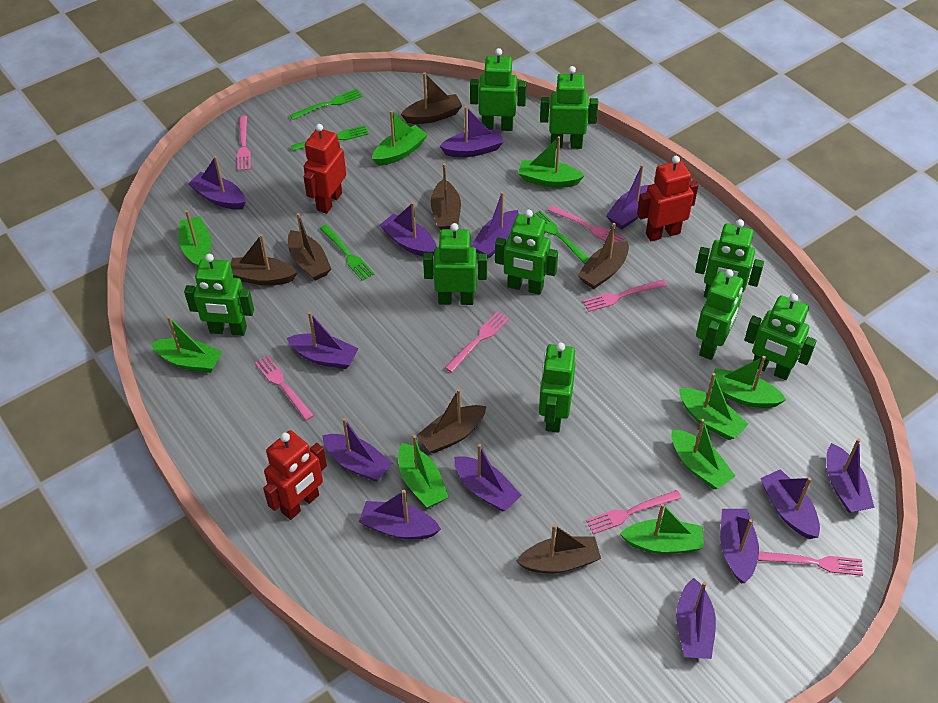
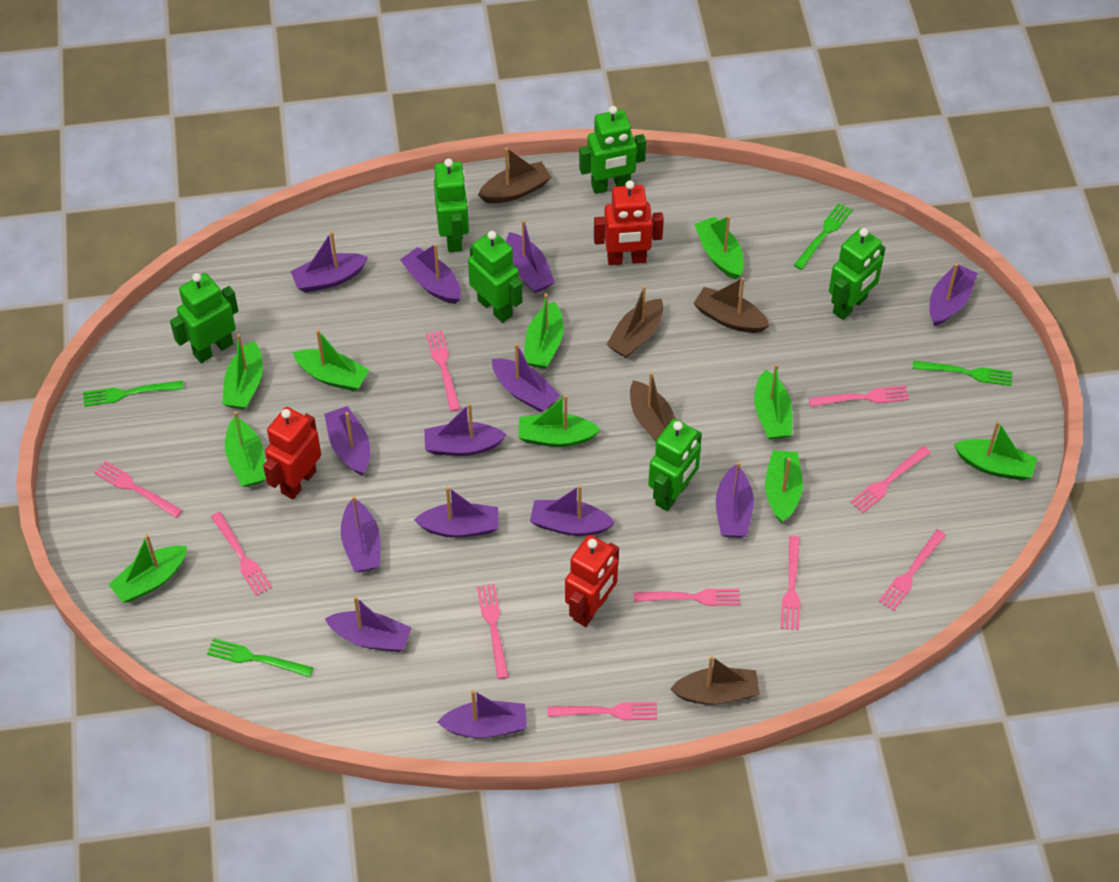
brown boat: 7 -> 5
green boat: 9 -> 10
green robot: 9 -> 6
pink fork: 7 -> 10

